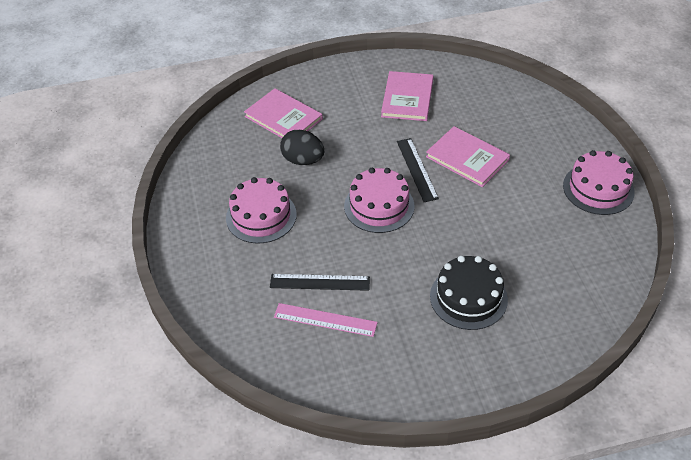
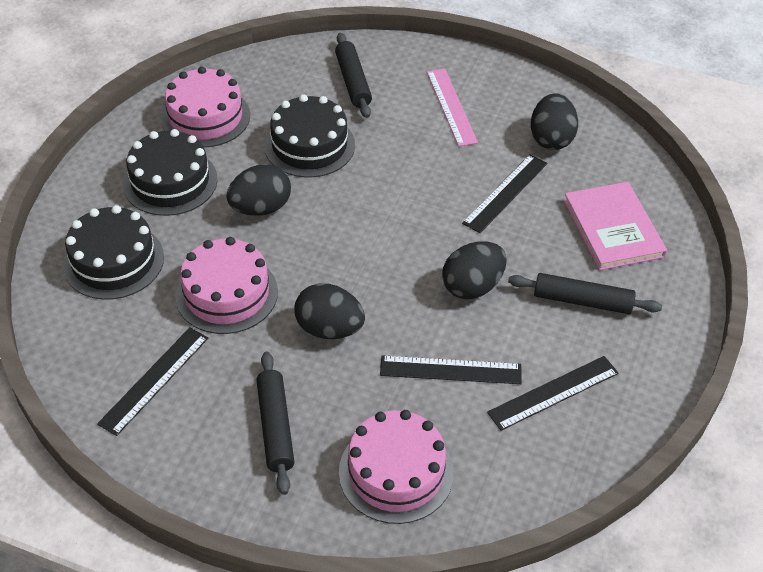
black cake: 1 -> 3
black egg: 1 -> 4
black rolling pin: 0 -> 3
black ruler: 2 -> 4
pink book: 3 -> 1

